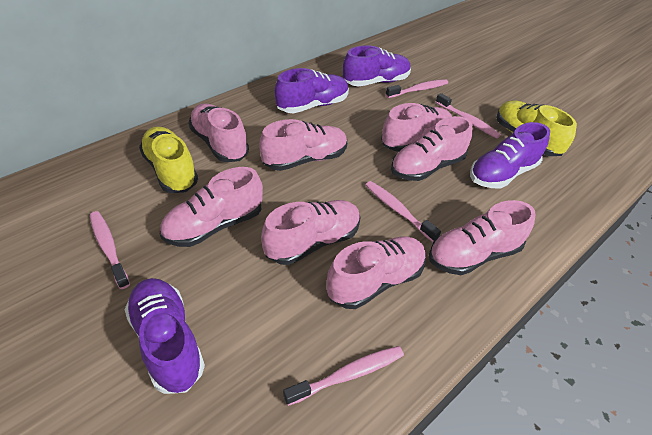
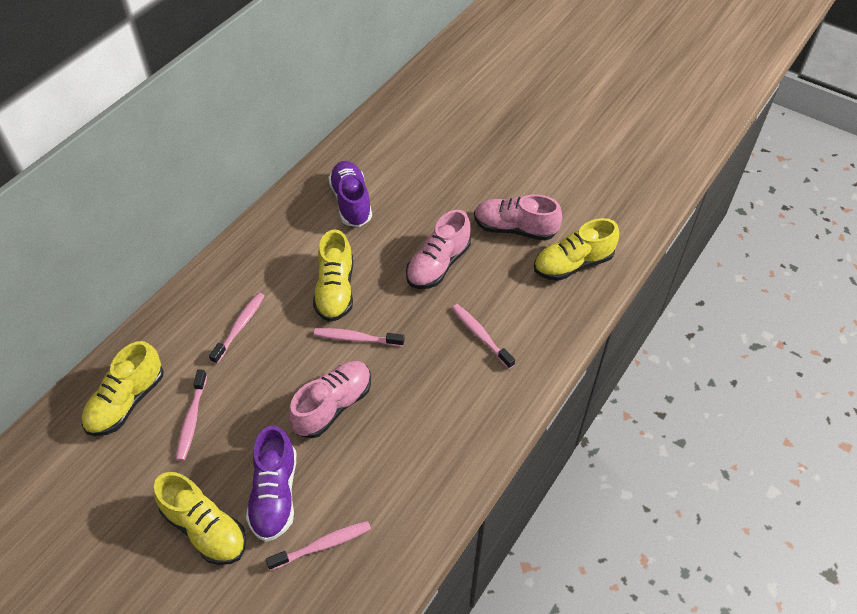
pink shoe: 8 -> 3
purple shoe: 4 -> 2
yellow shoe: 2 -> 4

